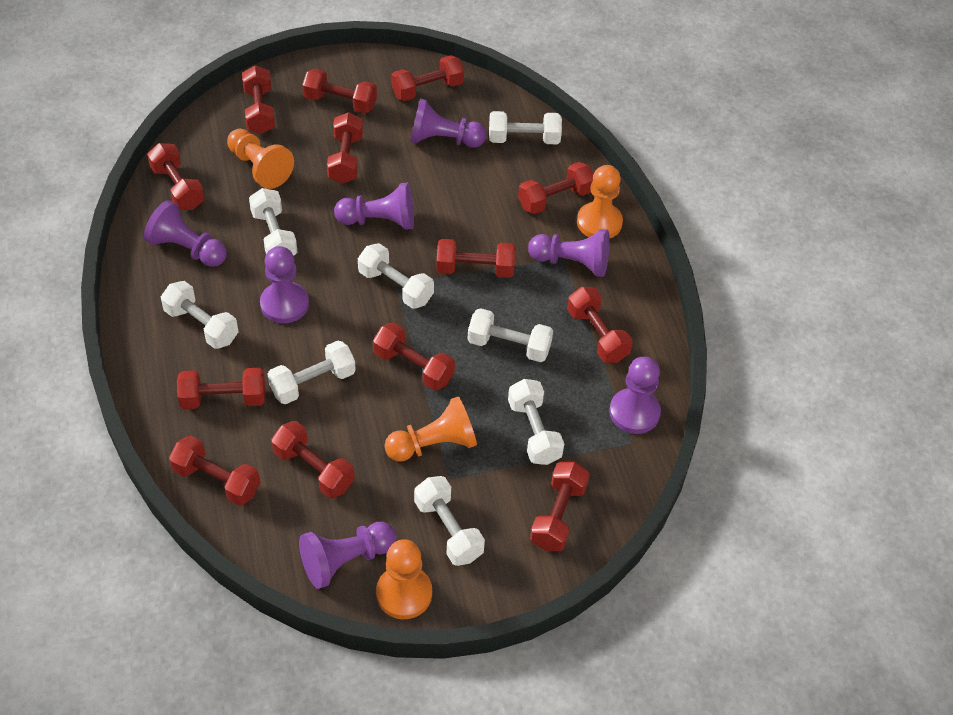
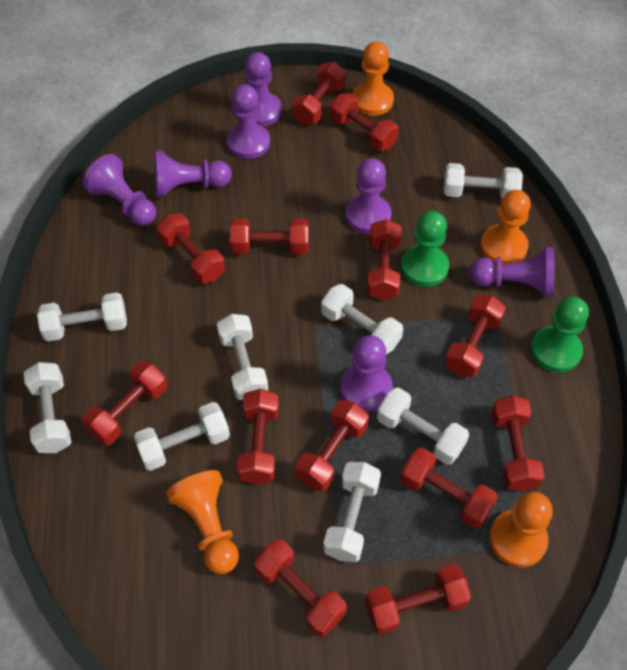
green pawn: 0 -> 2

